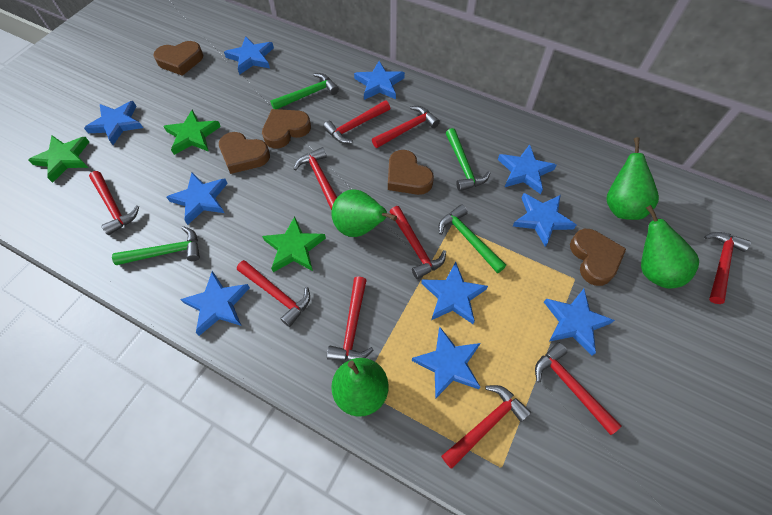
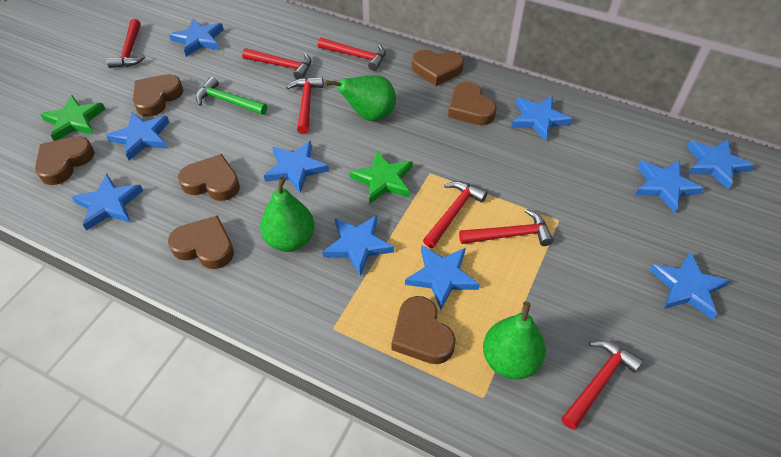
brown heart: 5 -> 7
green hammer: 4 -> 1
green pear: 4 -> 3
green star: 3 -> 2
red hammer: 10 -> 7

